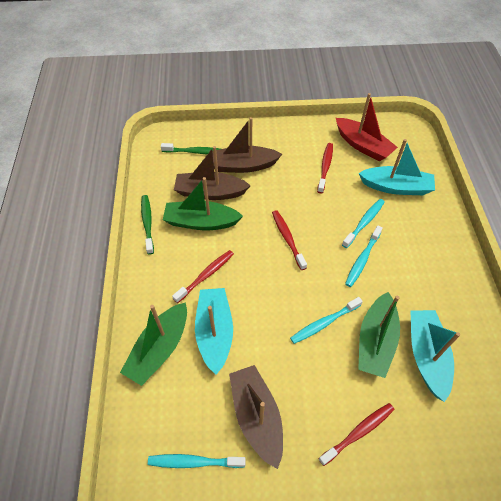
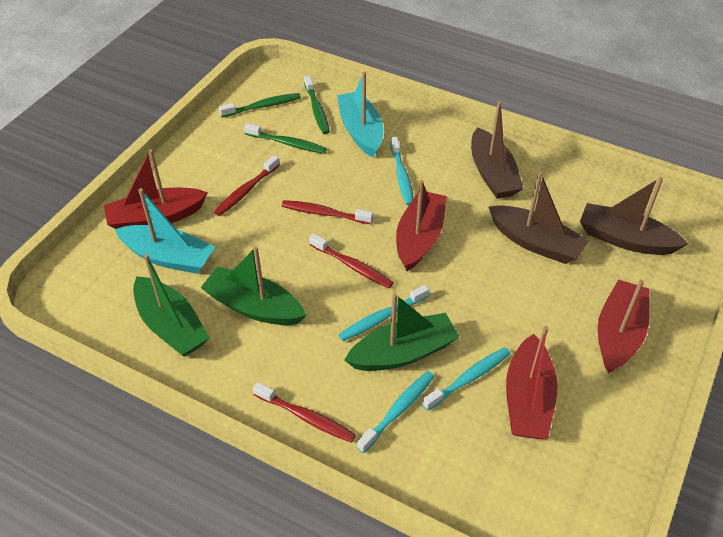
green toothbrush: 2 -> 3
red boat: 1 -> 4
turquoise boat: 3 -> 2

